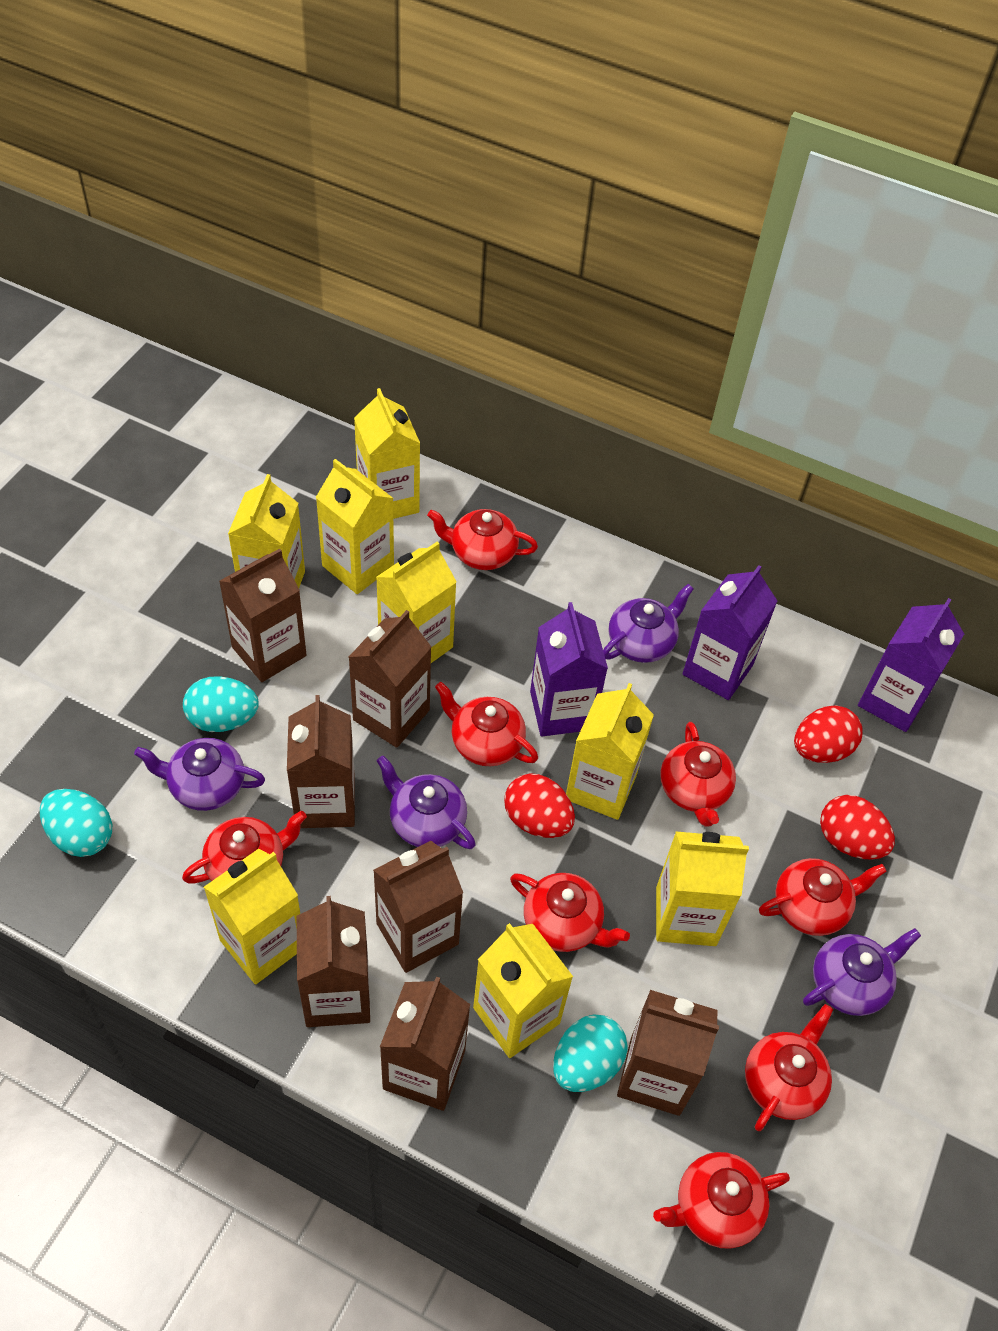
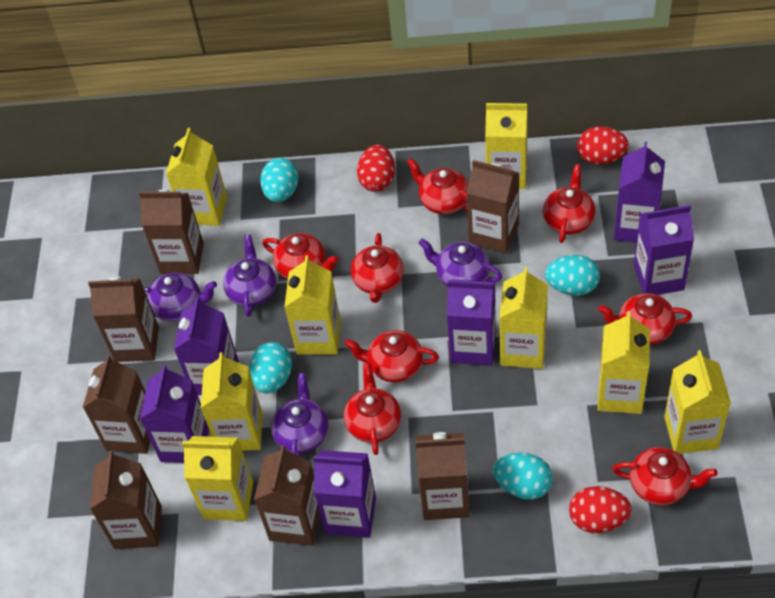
purple carton: 3 -> 6
turquoise egg: 3 -> 4

